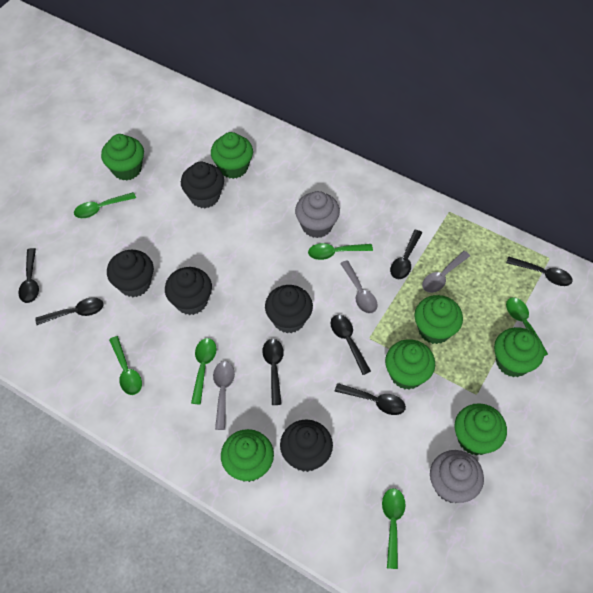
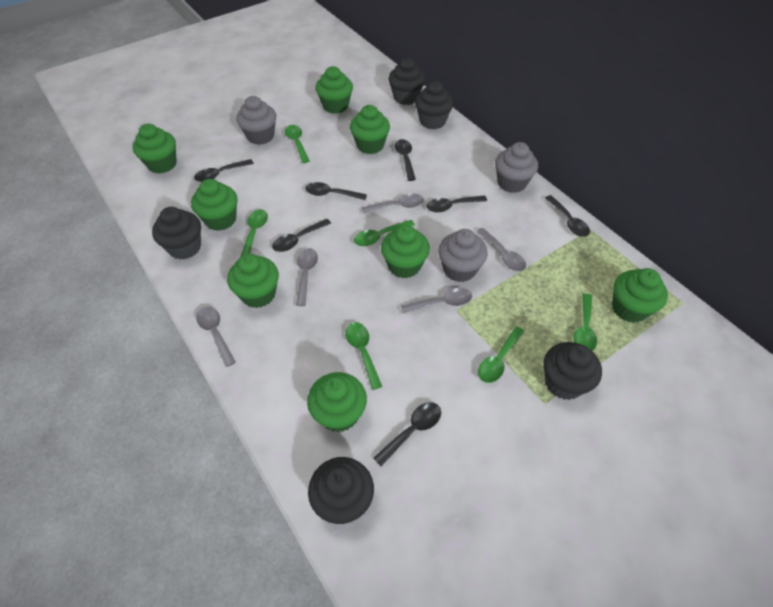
green cupcake: 7 -> 8
grey cupcake: 2 -> 3
grey spoon: 3 -> 5

